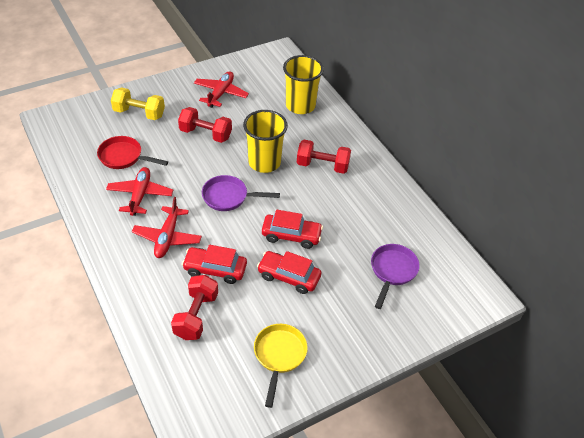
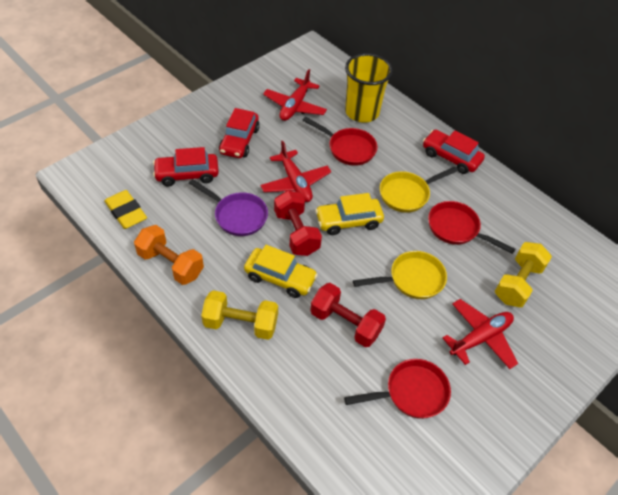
orange dumbbell: 0 -> 1
purple pan: 2 -> 1
red dumbbell: 3 -> 2
red pan: 1 -> 3
yellow car: 0 -> 2
yellow cup: 2 -> 1
yellow dumbbell: 1 -> 2
yellow eraser: 0 -> 1
yellow pan: 1 -> 2

